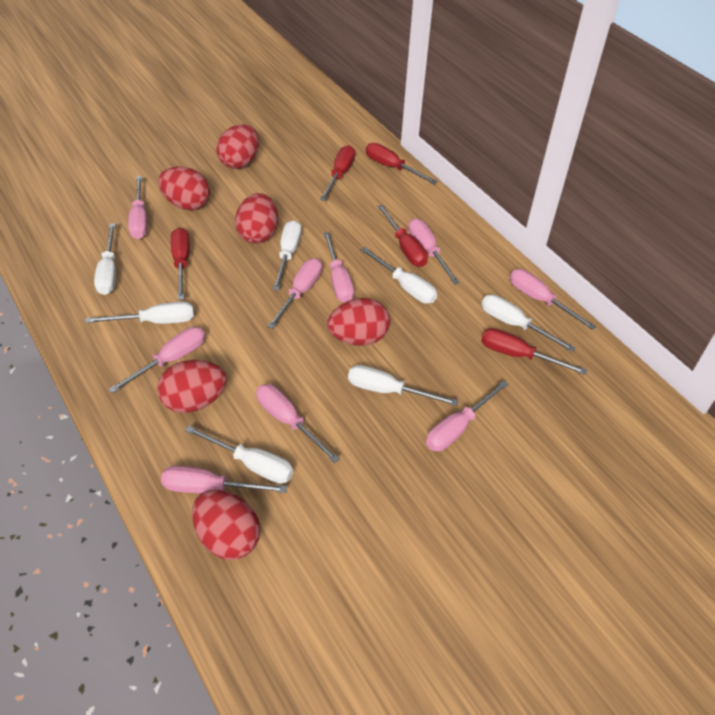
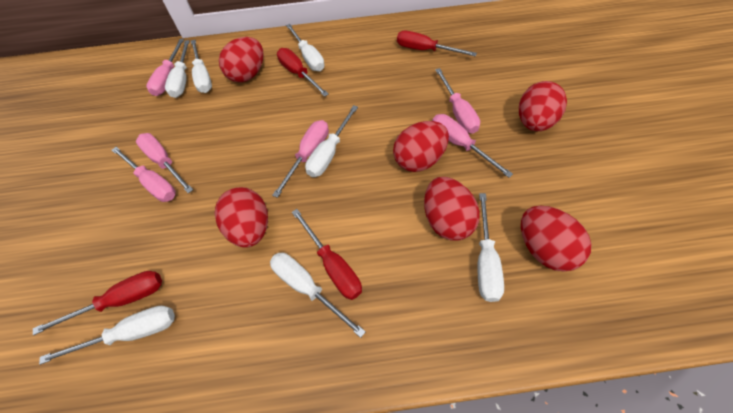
pink screwdriver: 9 -> 6
red screwdriver: 5 -> 4

